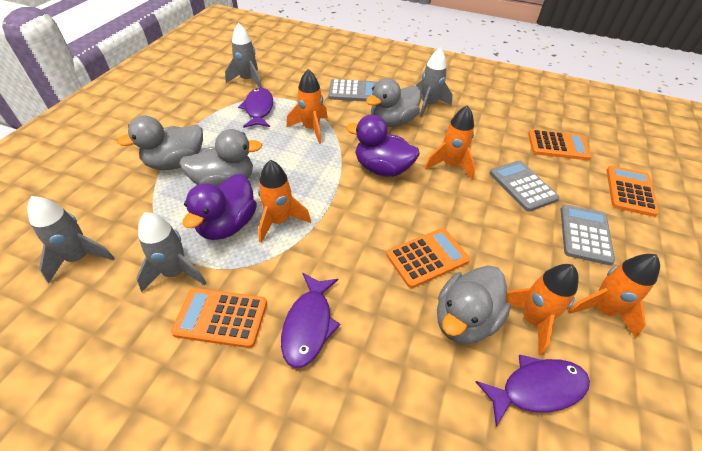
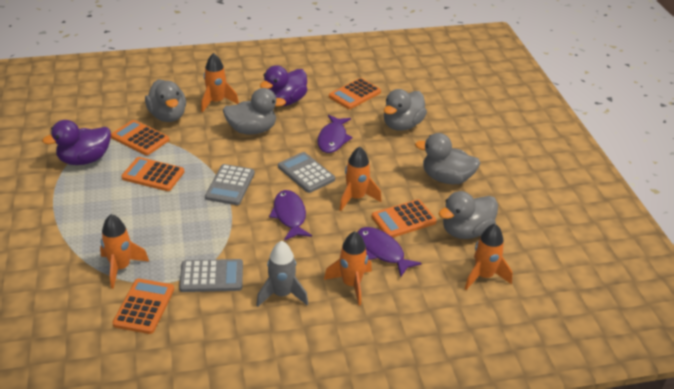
grey duck: 4 -> 5
grey rocket: 4 -> 1
orange calculator: 4 -> 5

